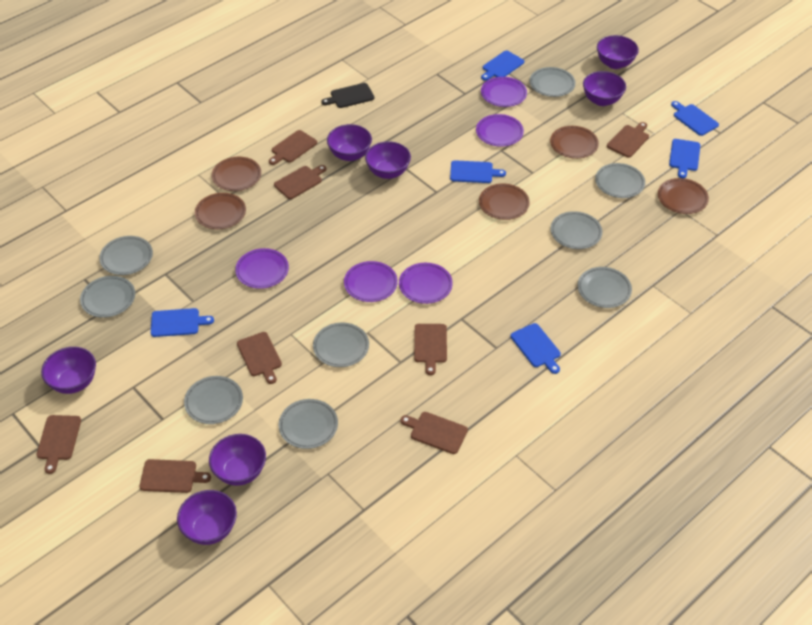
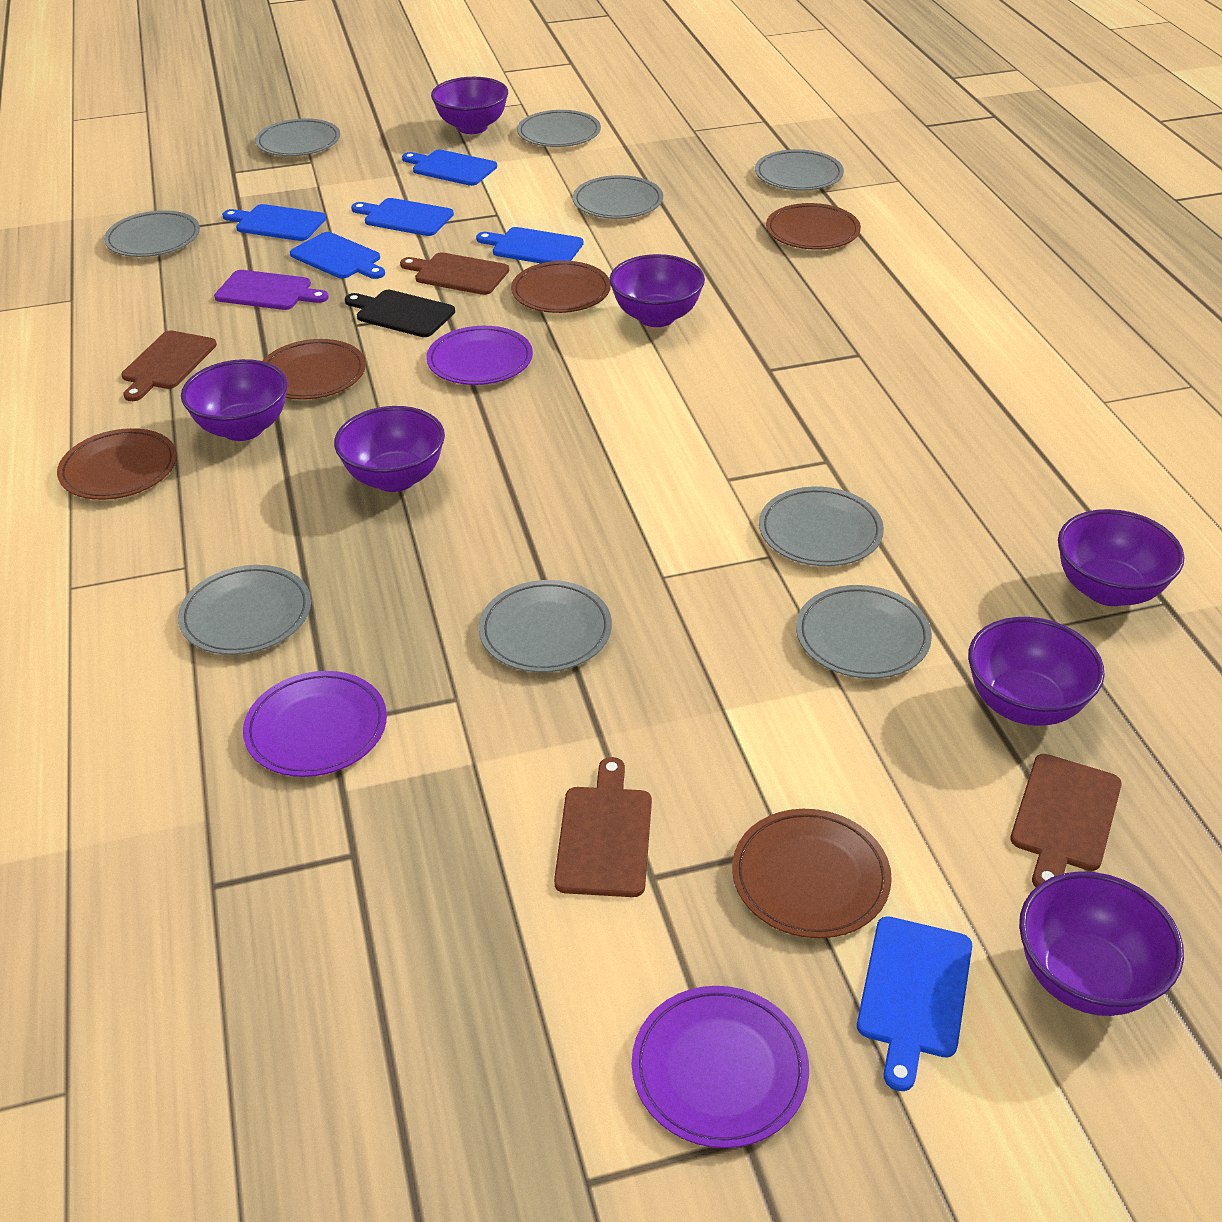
brown cutting board: 8 -> 4
purple cutting board: 0 -> 1
purple plate: 5 -> 3

